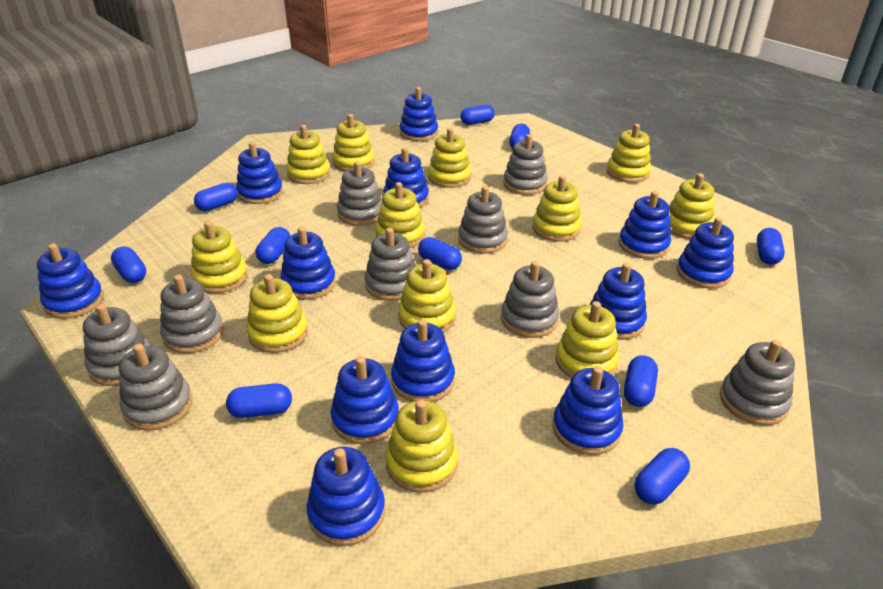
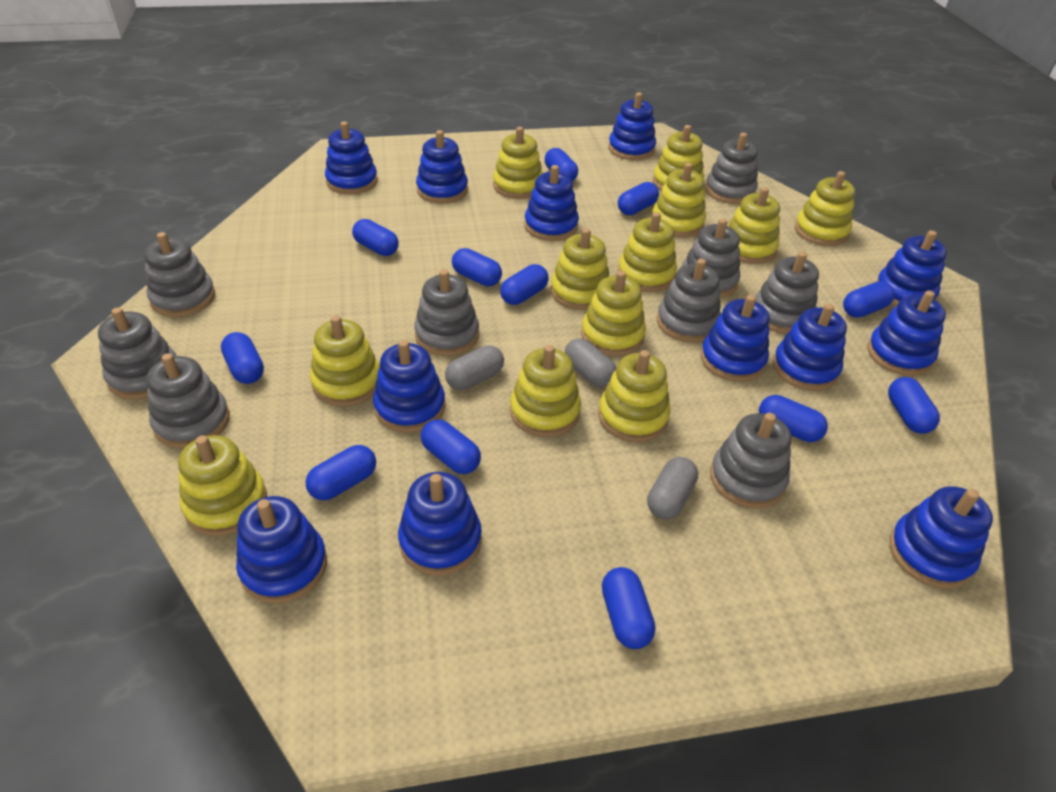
blue capsule: 10 -> 12
grey capsule: 0 -> 3

